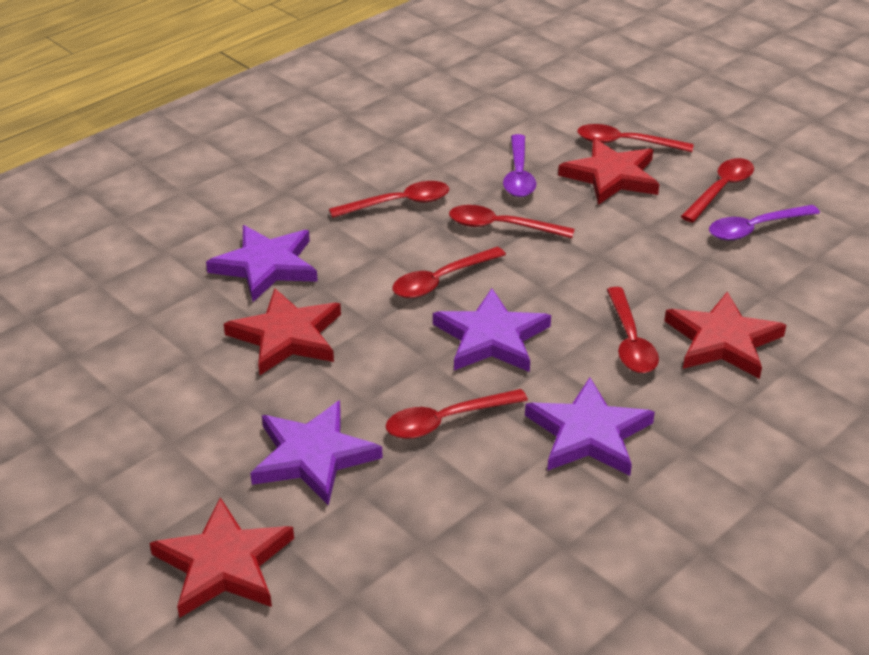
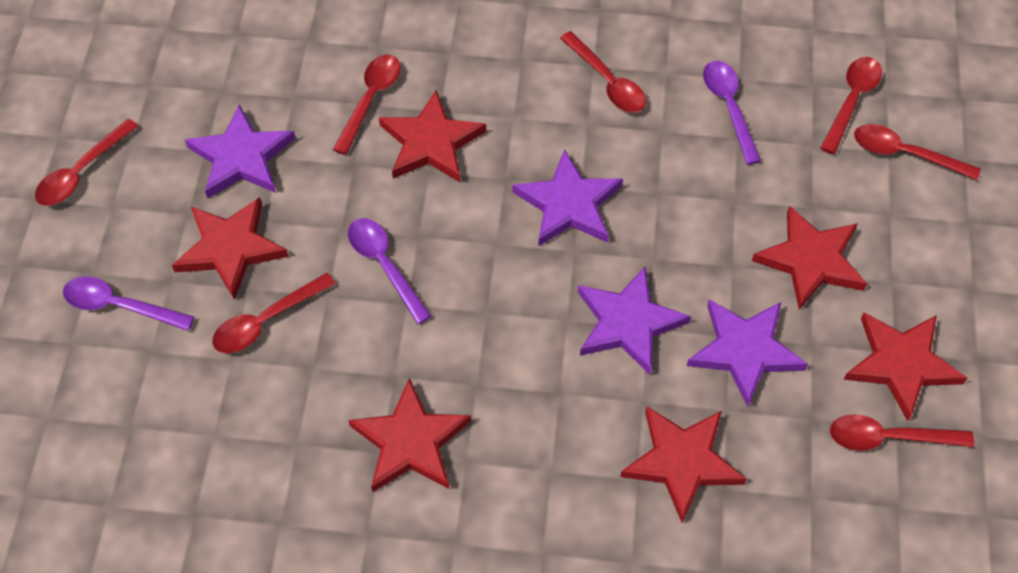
purple spoon: 2 -> 3
red star: 4 -> 6

